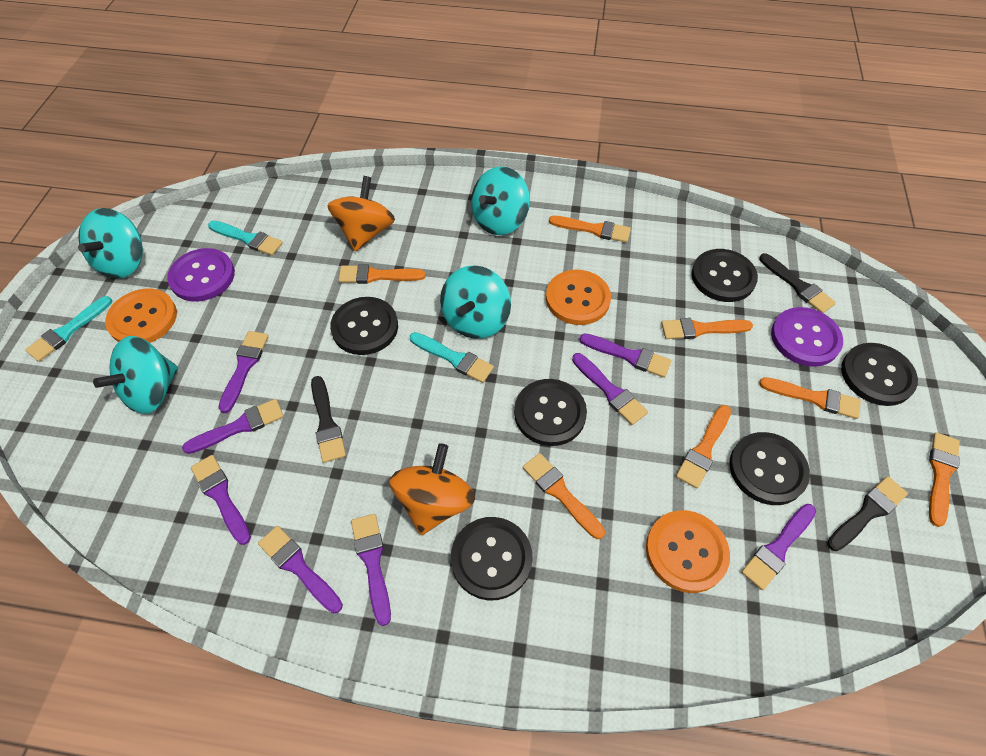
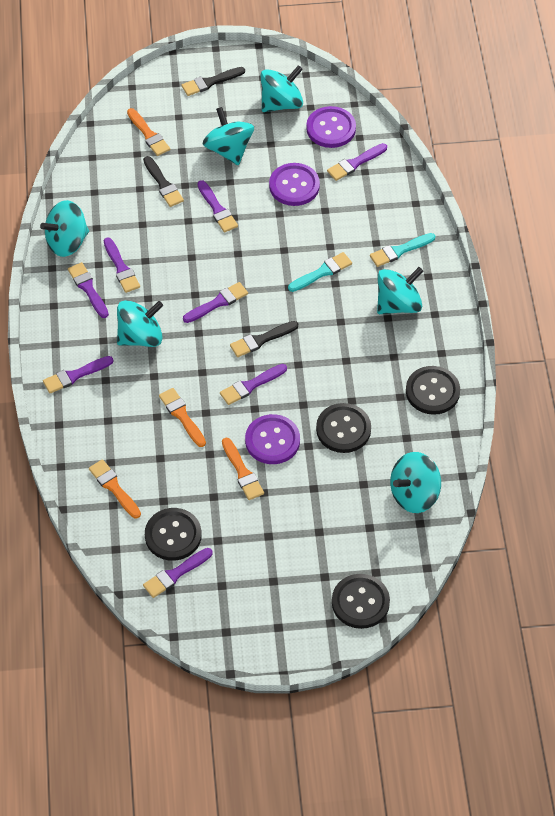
black button: 6 -> 4
orange brush: 7 -> 4
orange button: 3 -> 0
orange spinning top: 2 -> 0
purple button: 2 -> 3
turquoise brush: 3 -> 2
turquoise spinning top: 4 -> 6

